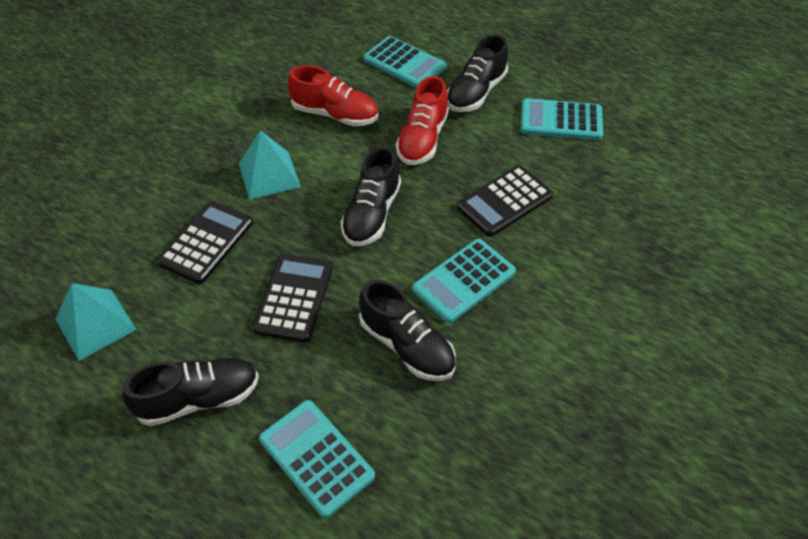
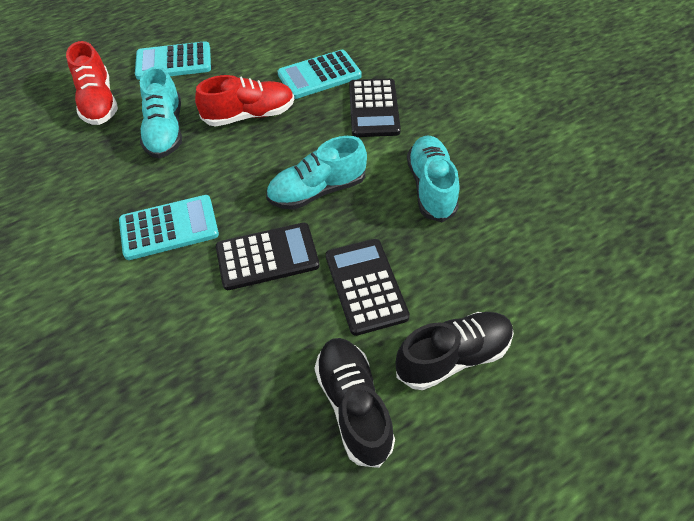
black shoe: 4 -> 2
turquoise calculator: 4 -> 3
turquoise pyramid: 2 -> 0
turquoise shoe: 0 -> 3

